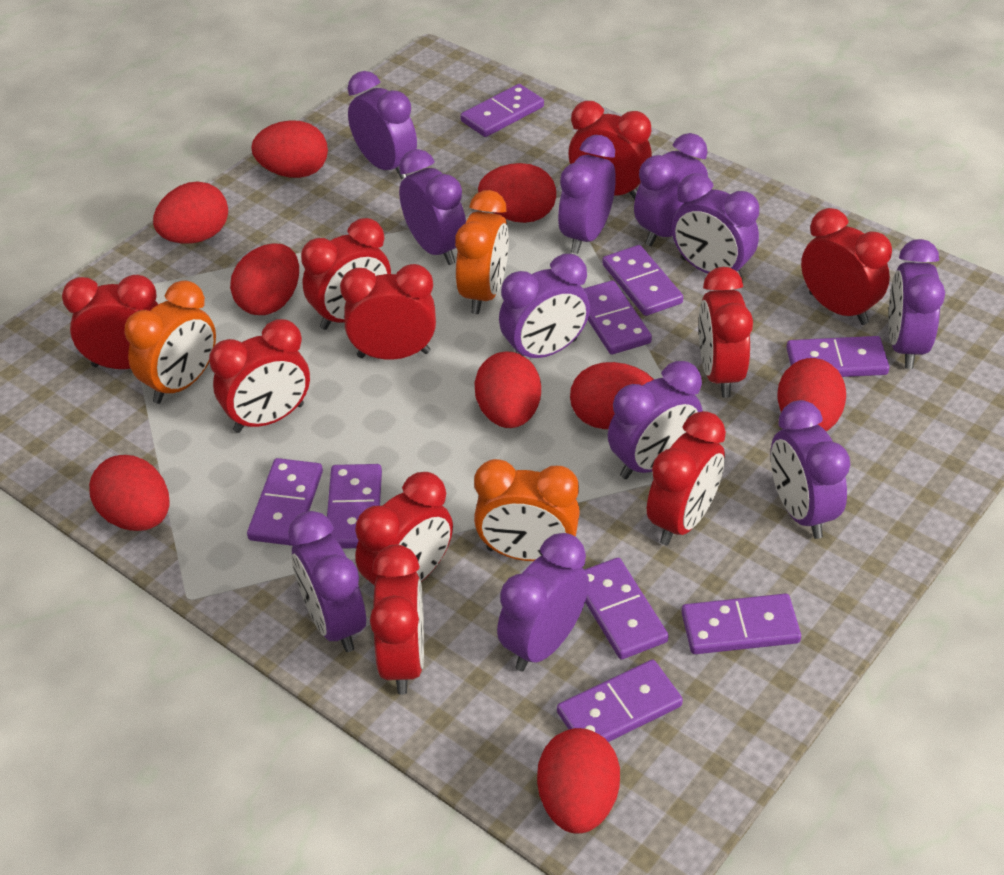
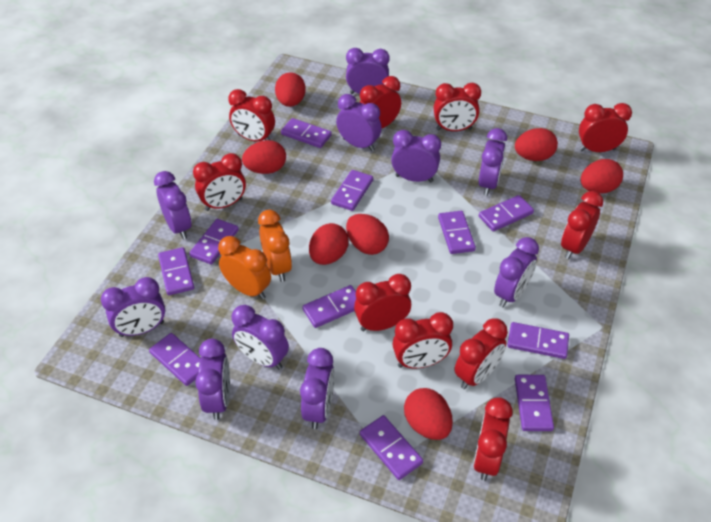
orange clock: 3 -> 2
purple clock: 11 -> 10
purple domino: 9 -> 11
red egg: 9 -> 7

